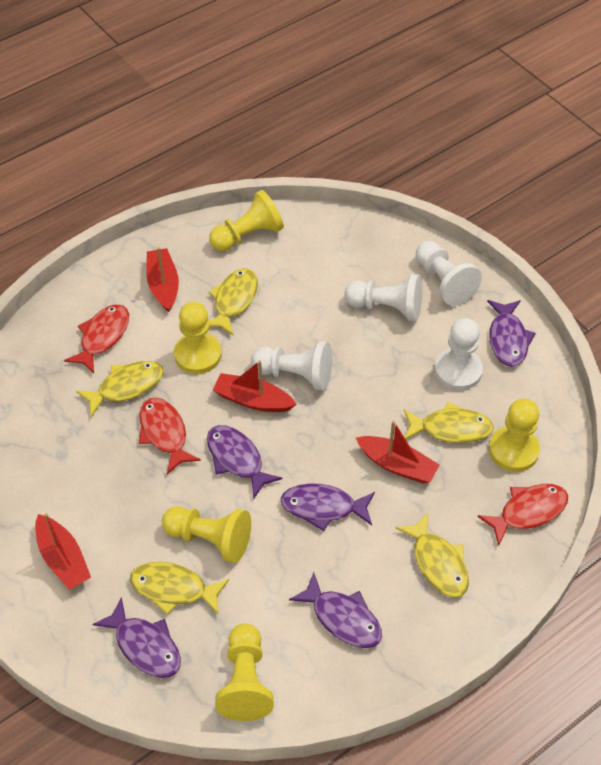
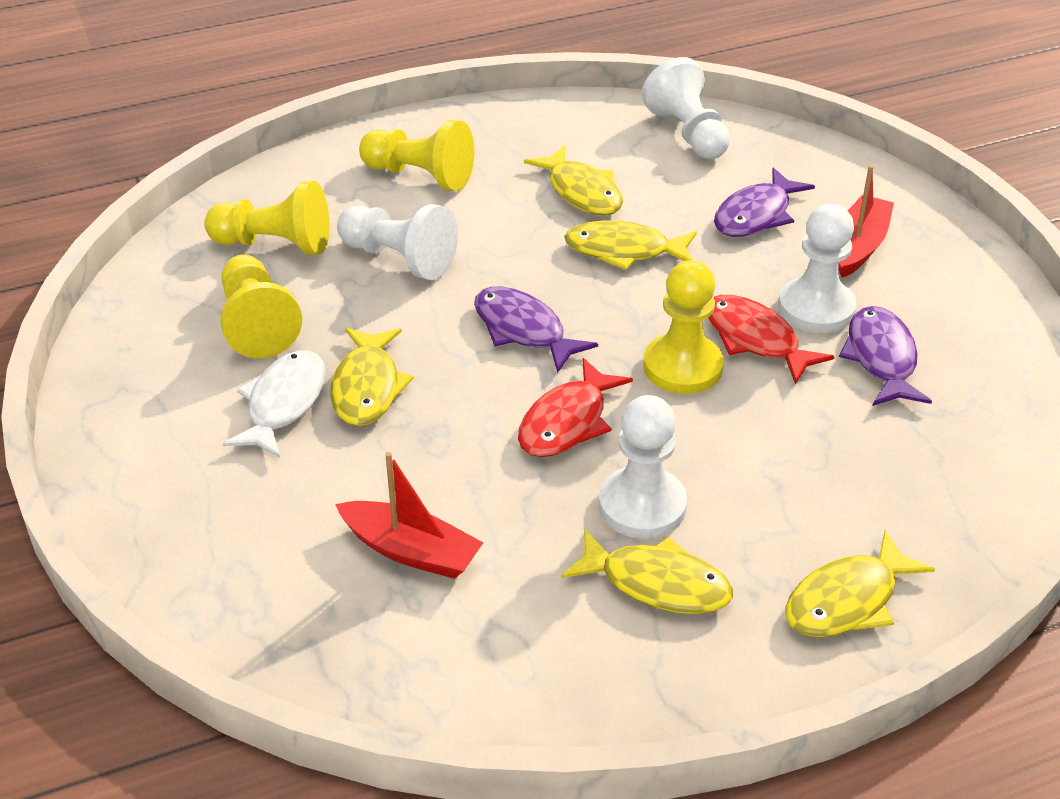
purple fish: 5 -> 3
red boat: 4 -> 2
red fish: 3 -> 2
white fish: 0 -> 1
yellow pawn: 5 -> 4

